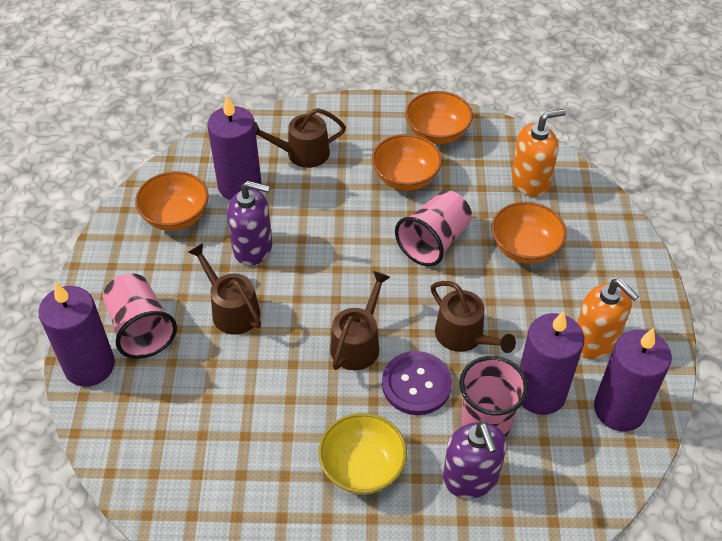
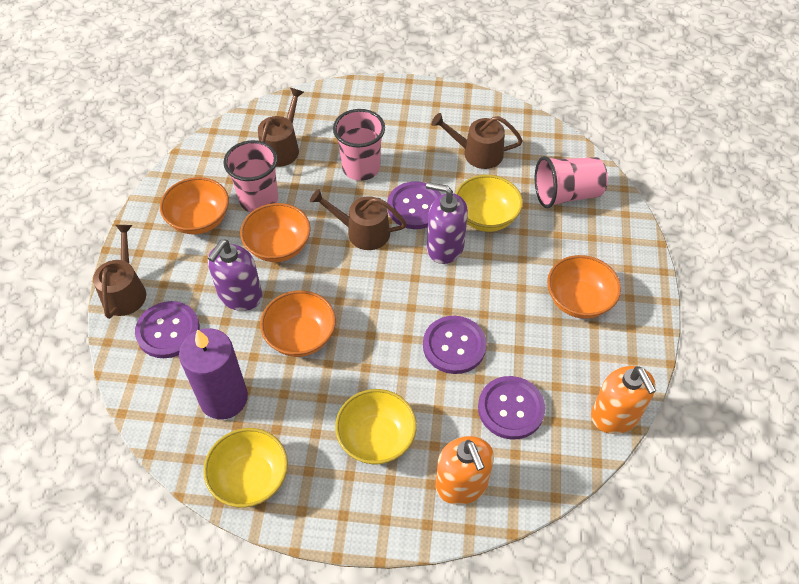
purple button: 1 -> 4
purple candle: 4 -> 1
yellow bowl: 1 -> 3

